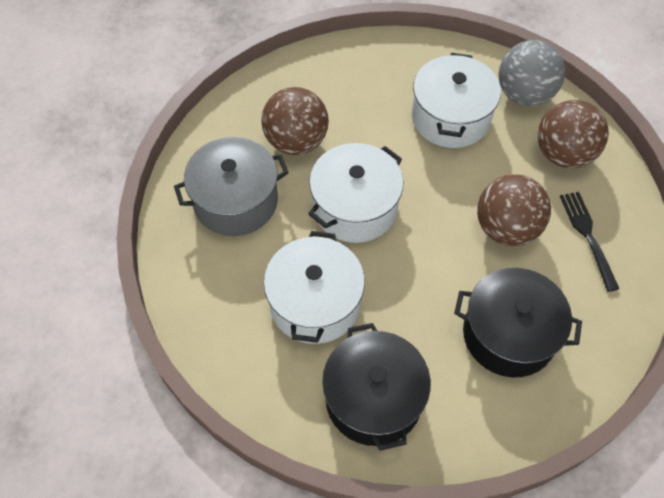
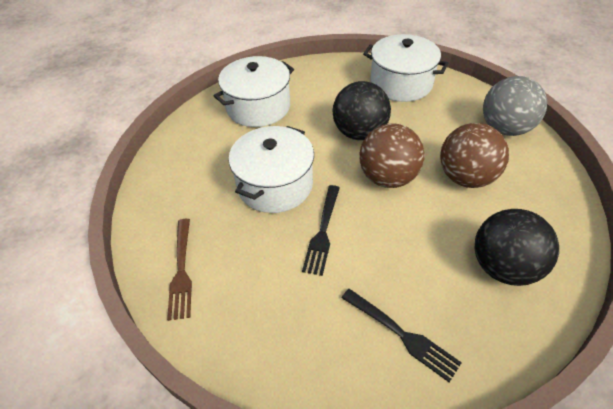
black ball: 0 -> 2
black fork: 1 -> 2
black pot: 2 -> 0
brown ball: 3 -> 2
brown fork: 0 -> 1
grey pot: 1 -> 0

